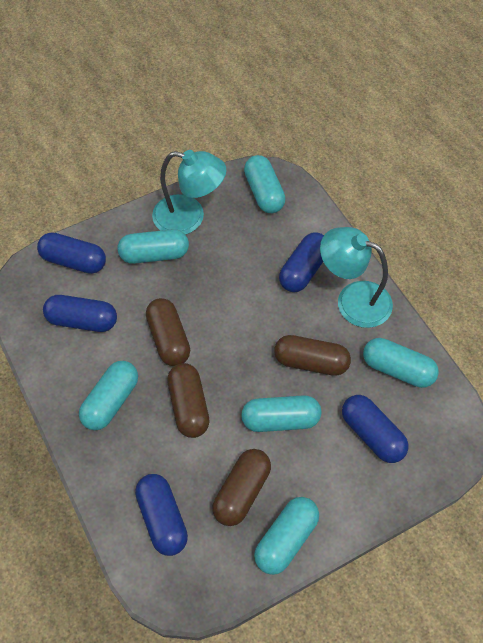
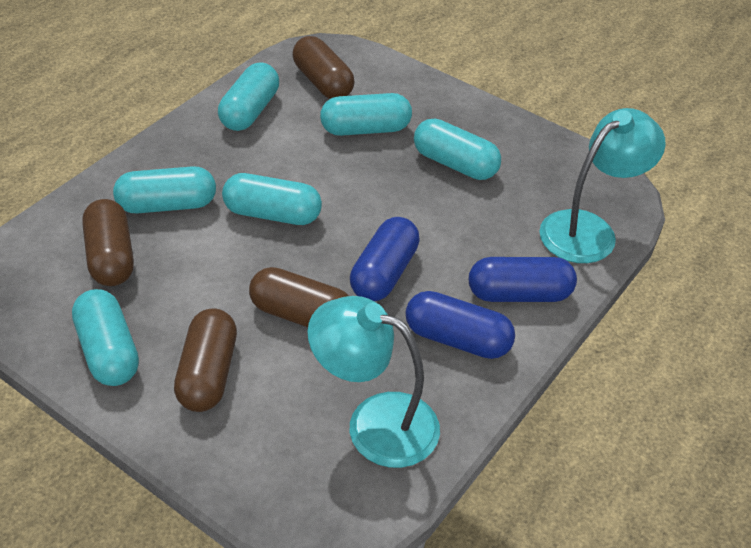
blue capsule: 5 -> 3

